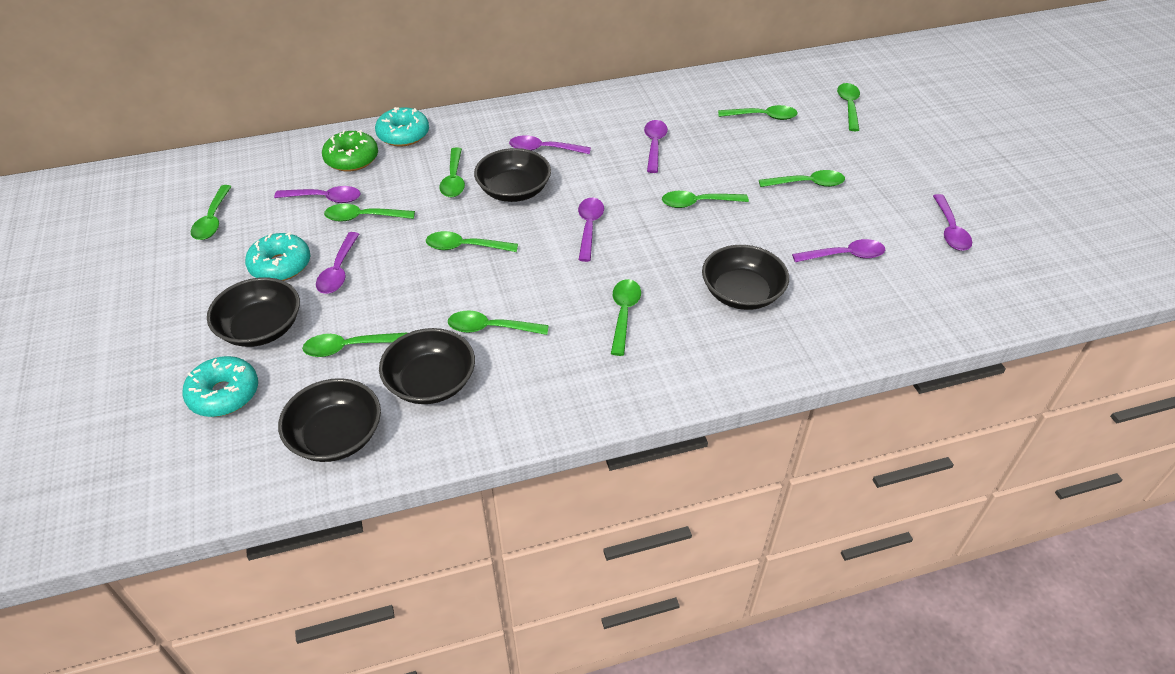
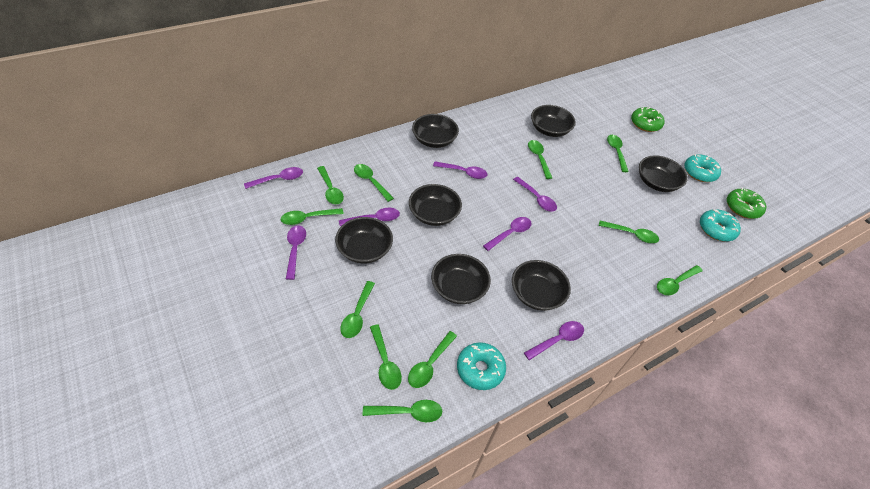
black bowl: 5 -> 7
green donut: 1 -> 2

